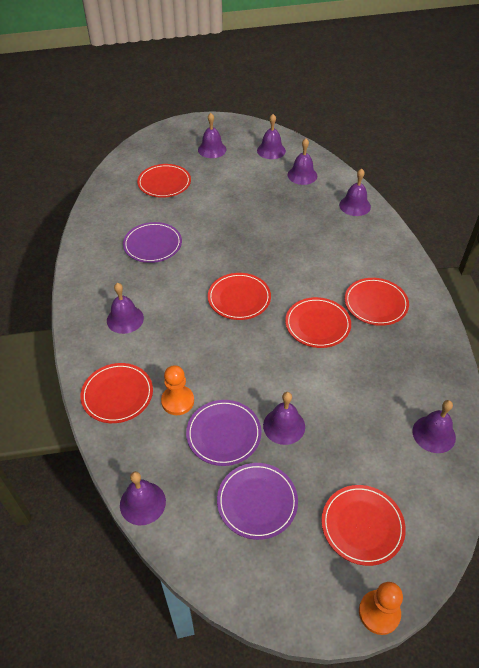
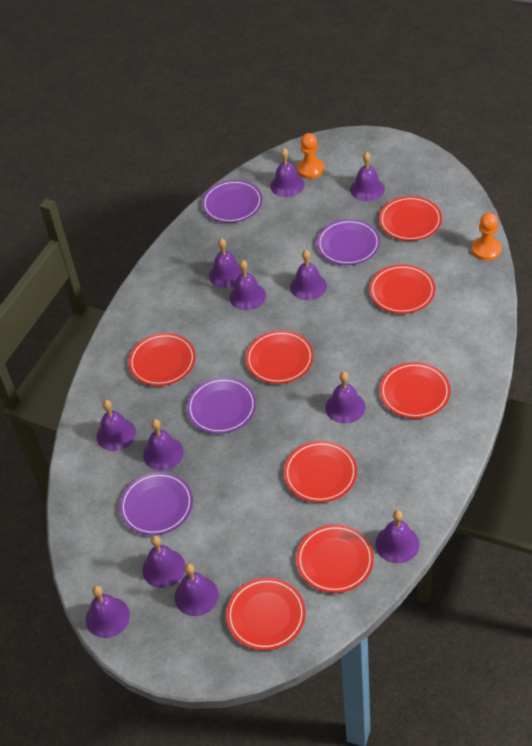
purple bell: 8 -> 12
purple plate: 3 -> 4
red plate: 6 -> 8

